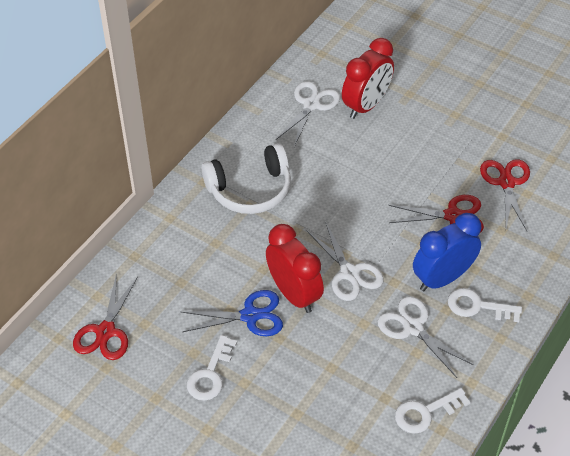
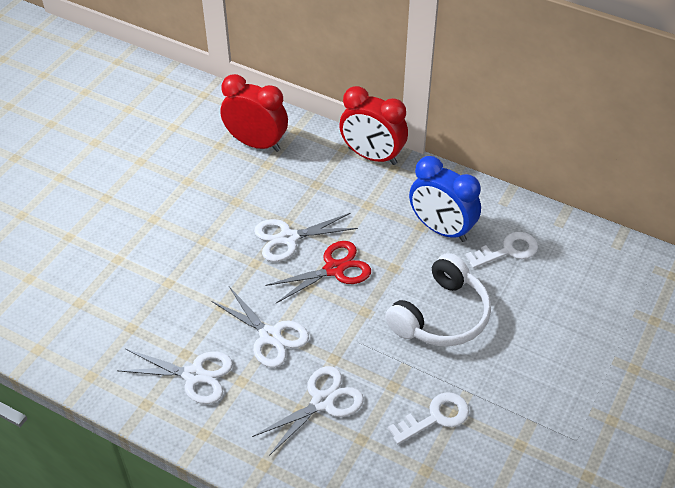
blue scissors: 1 -> 0
red scissors: 3 -> 1
white key: 3 -> 2
white scissors: 3 -> 4

